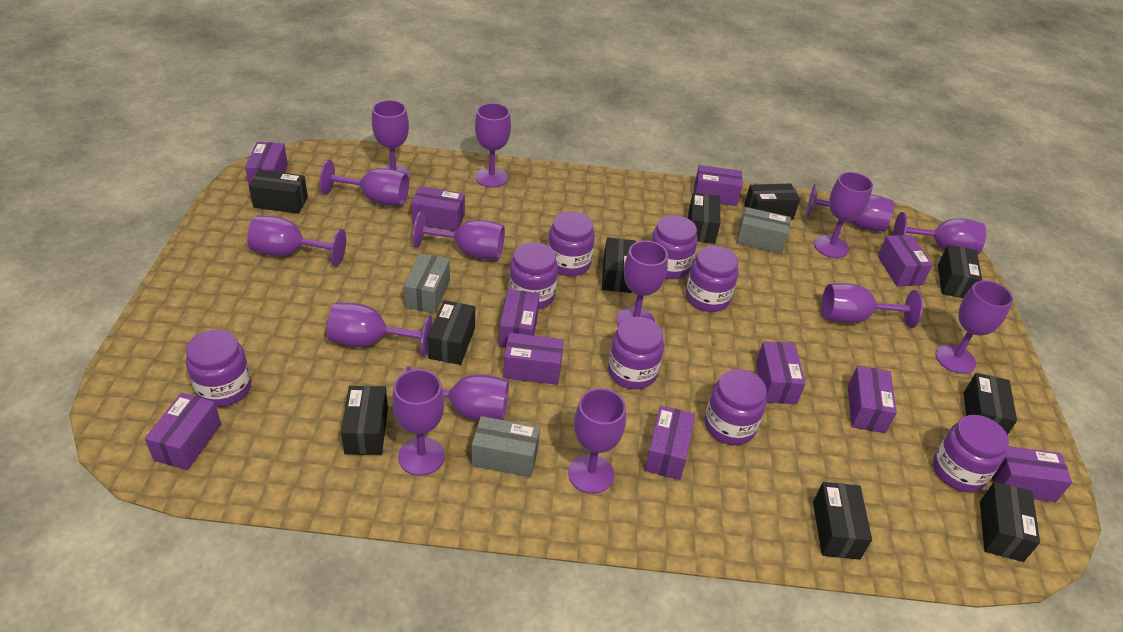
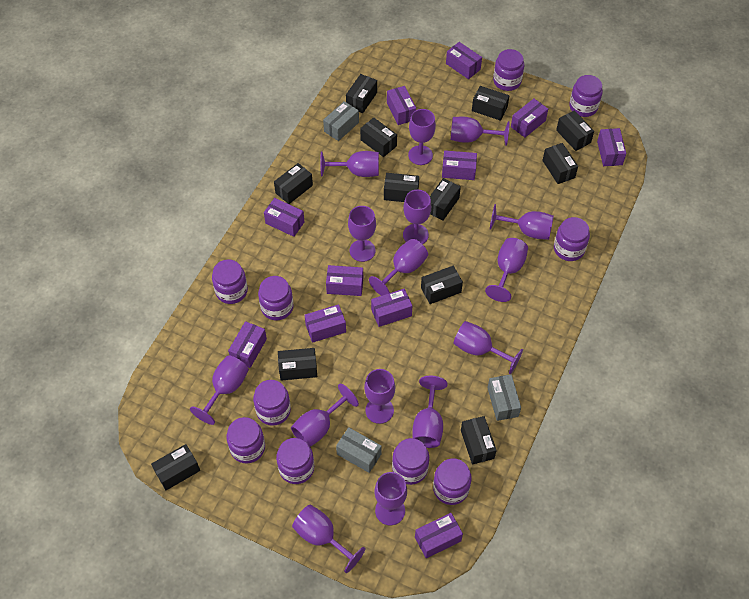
black box: 10 -> 12
purple jar: 8 -> 10

